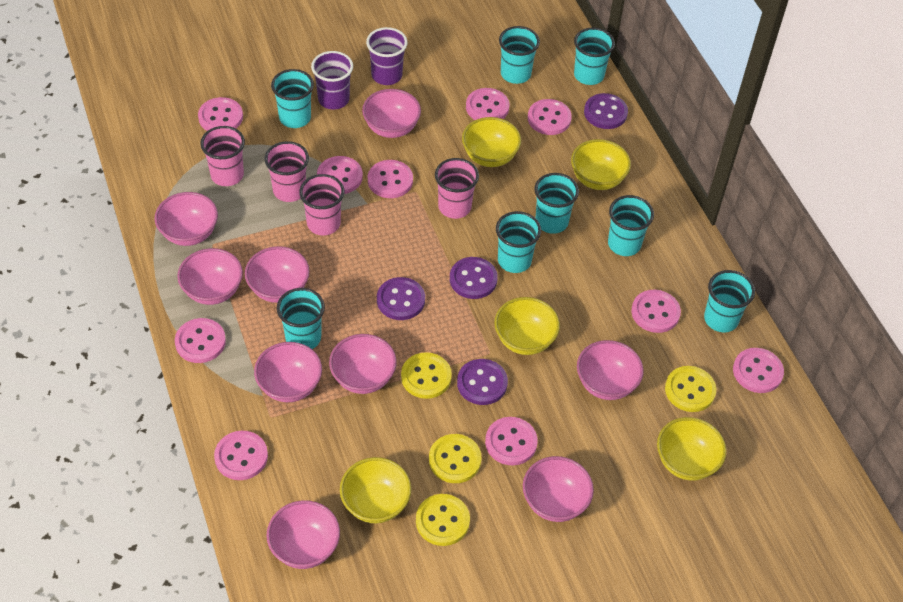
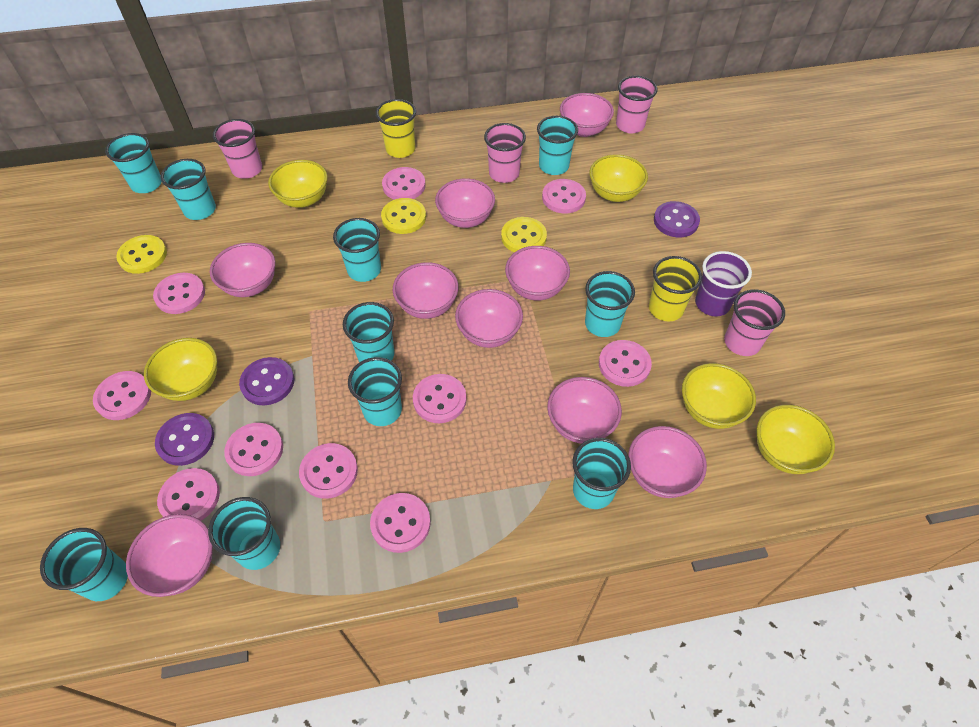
purple button: 4 -> 3
purple cup: 2 -> 1
turquoise cup: 8 -> 10
yellow button: 4 -> 3
yellow cup: 0 -> 2

